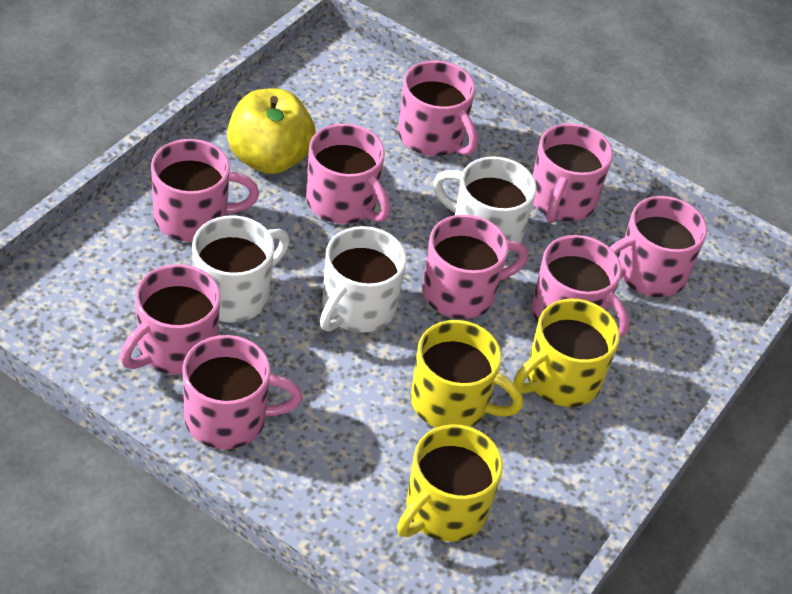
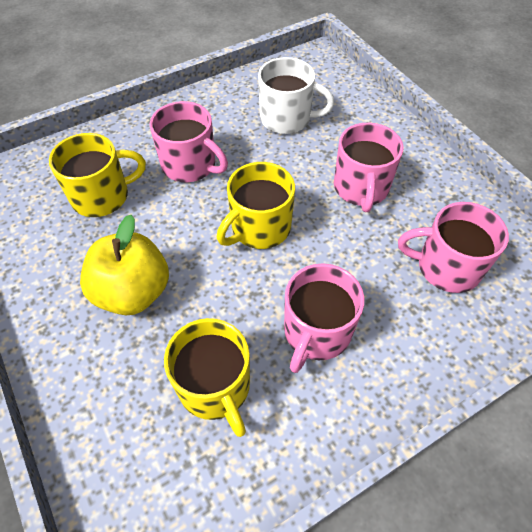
pink mug: 9 -> 4
white mug: 3 -> 1

